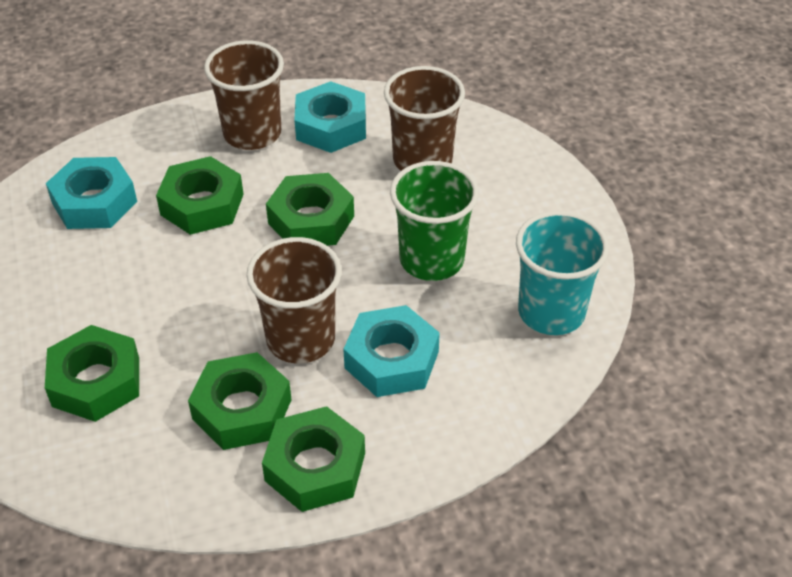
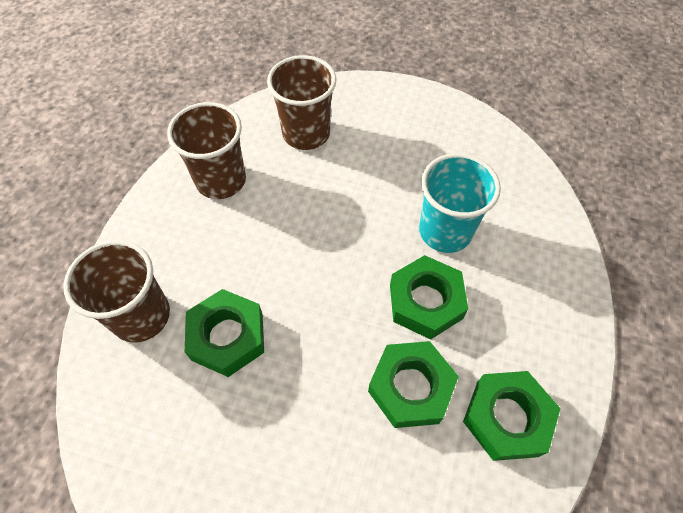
green cup: 1 -> 0
green nut: 5 -> 4
turquoise nut: 3 -> 0

